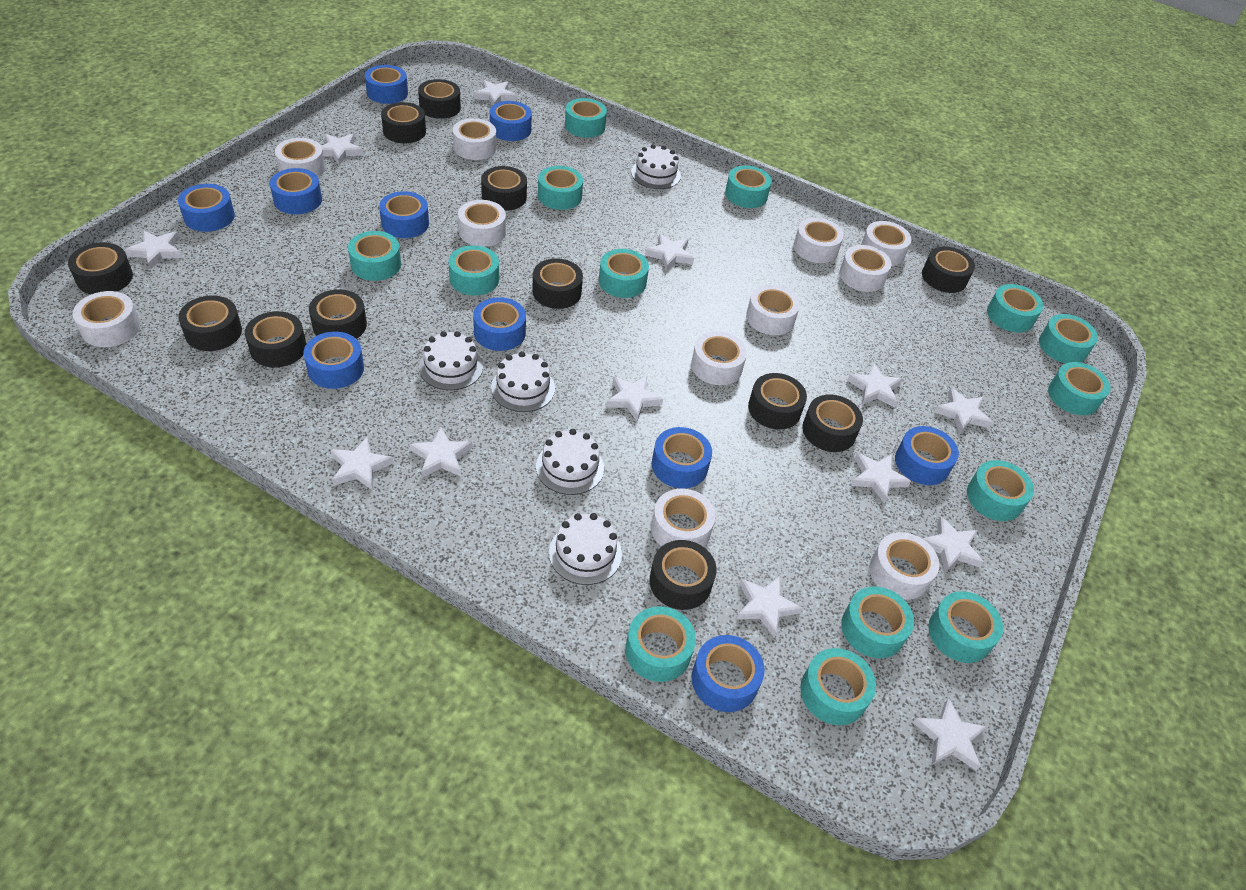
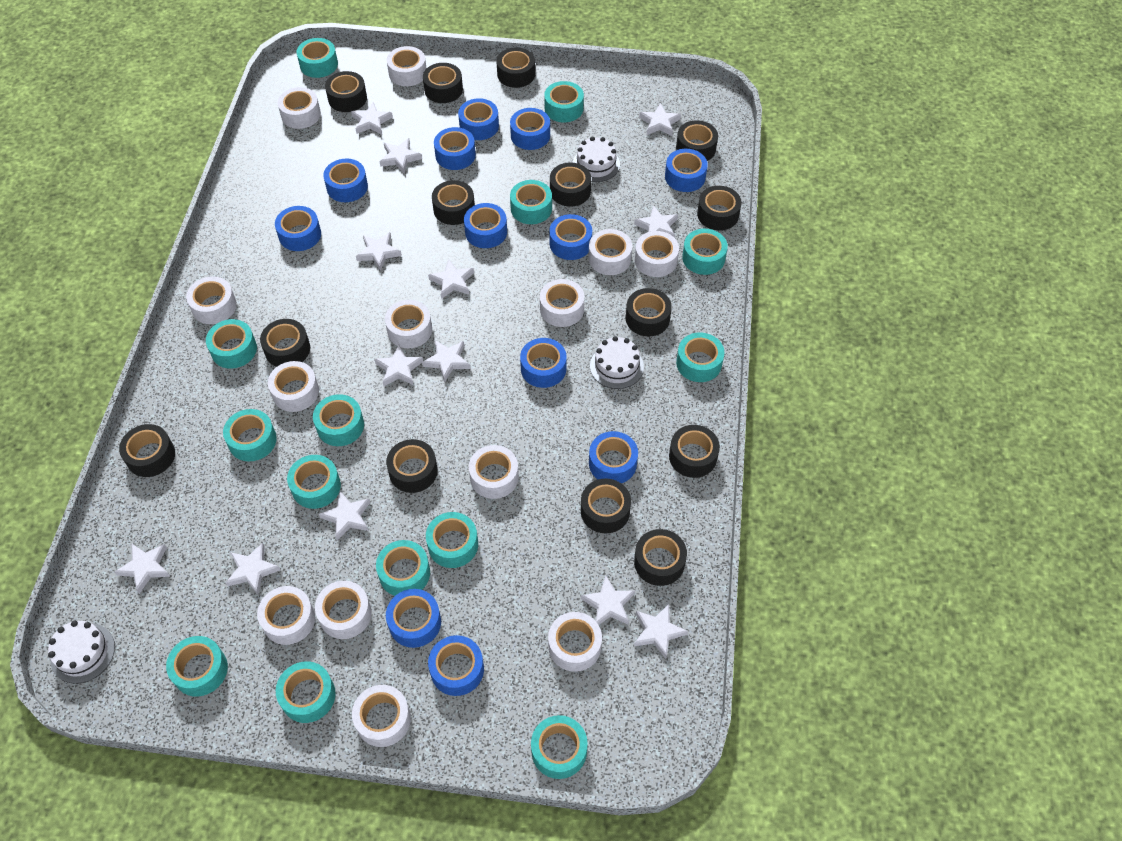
black tape: 12 -> 14
blue tape: 10 -> 12
white cake: 5 -> 3
white tape: 11 -> 13

